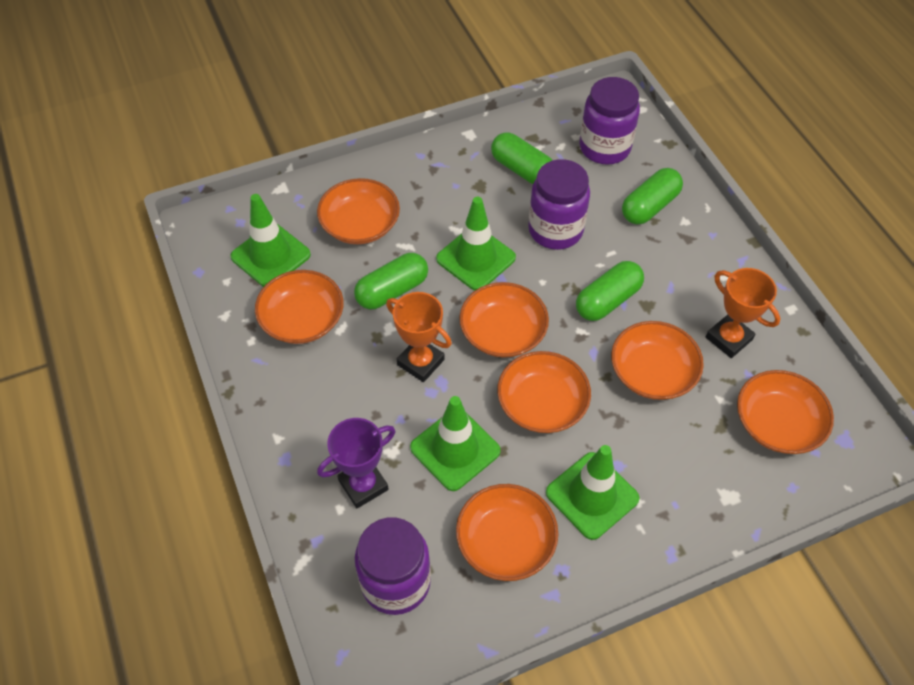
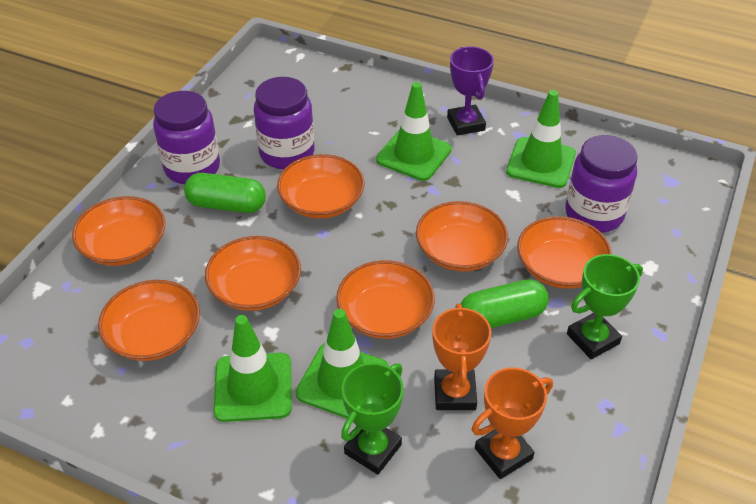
green capsule: 4 -> 2
green trophy: 0 -> 2

